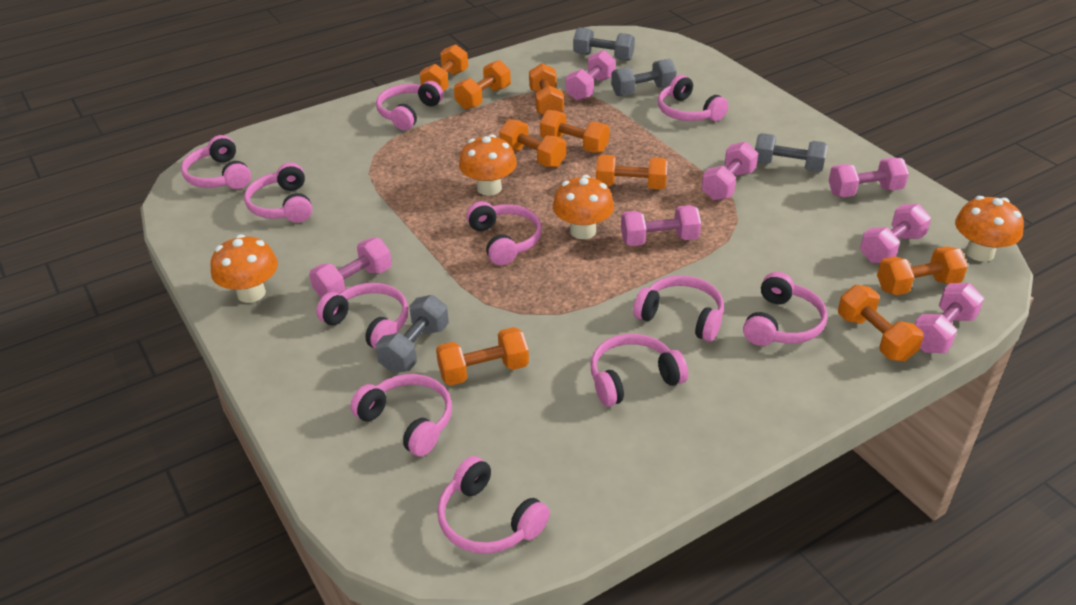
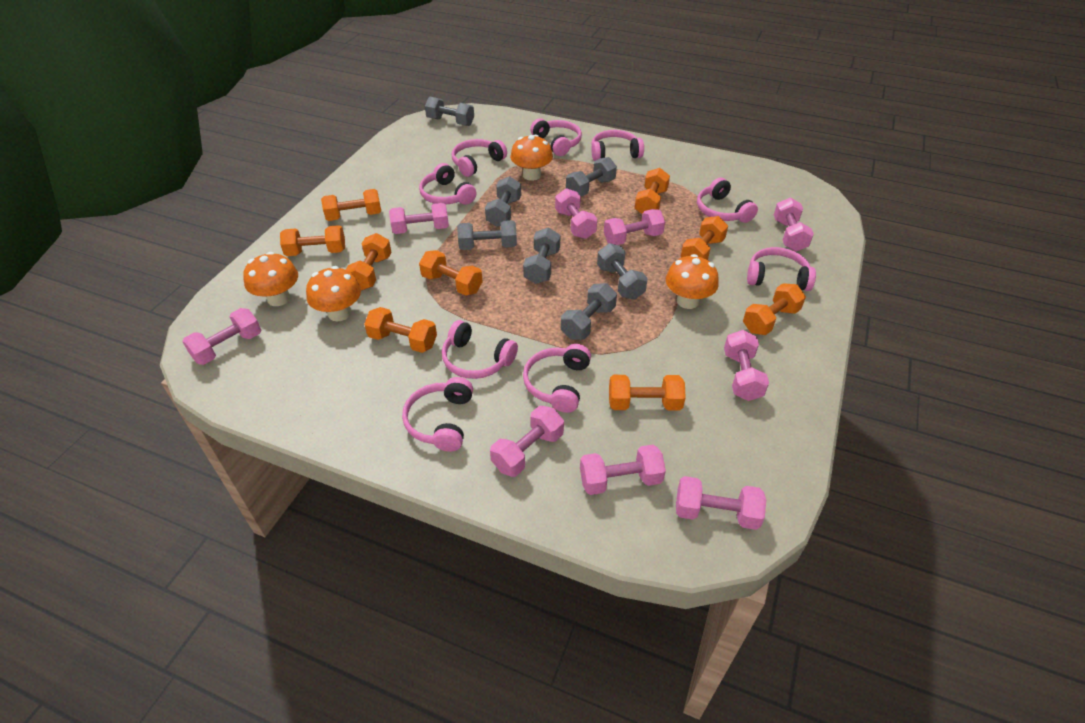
grey dumbbell: 4 -> 7
pink dumbbell: 7 -> 9
pink headphones: 11 -> 9

